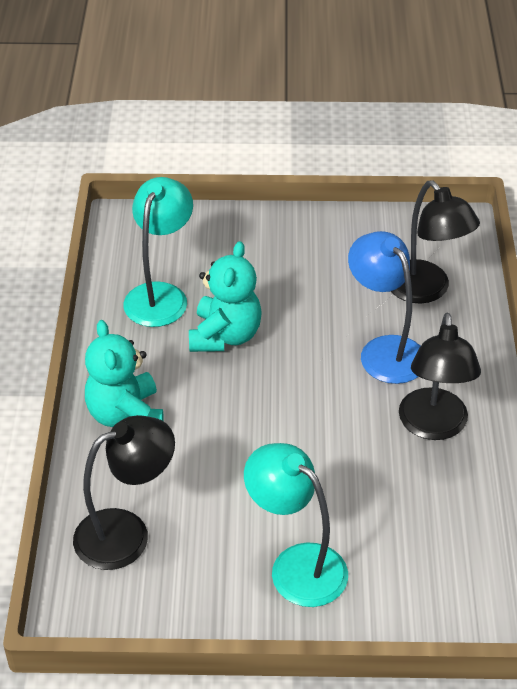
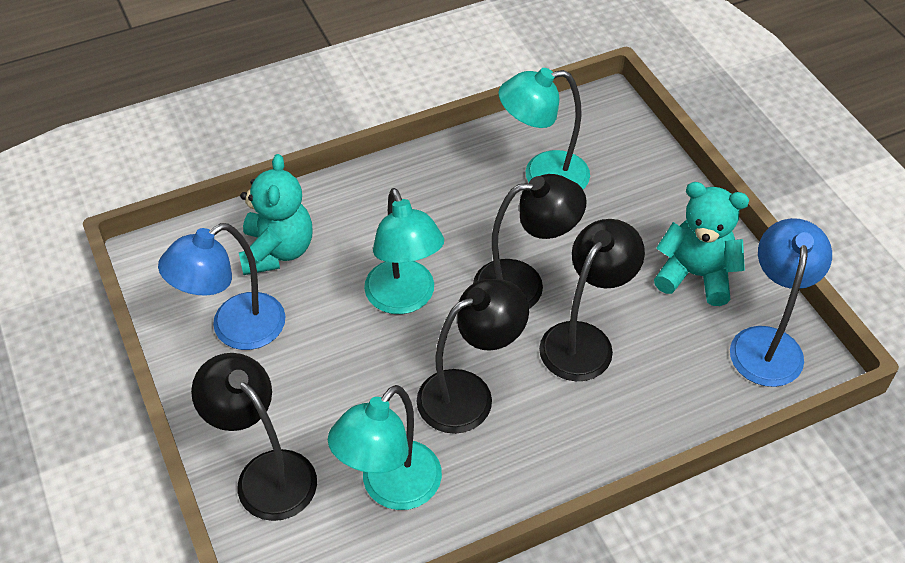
black lamp: 3 -> 4
blue lamp: 1 -> 2
turquoise lamp: 2 -> 3

